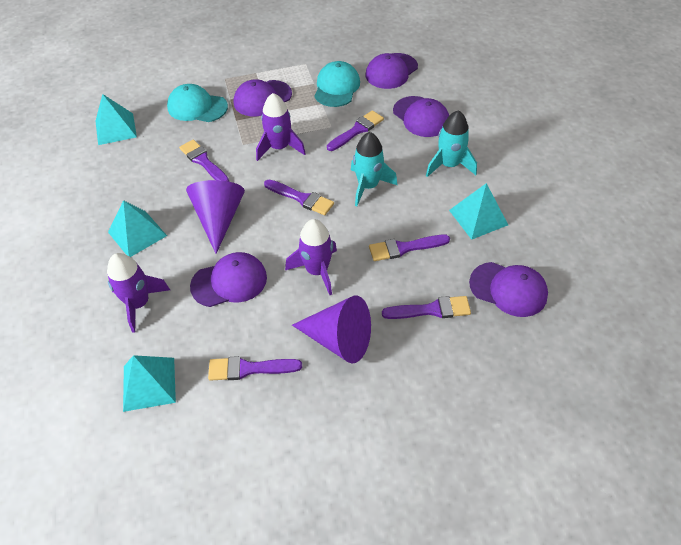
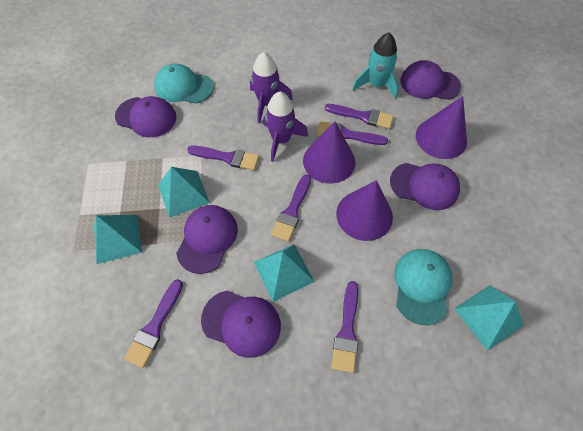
purple cone: 2 -> 3
purple rocket: 3 -> 2
turquoise rocket: 2 -> 1

